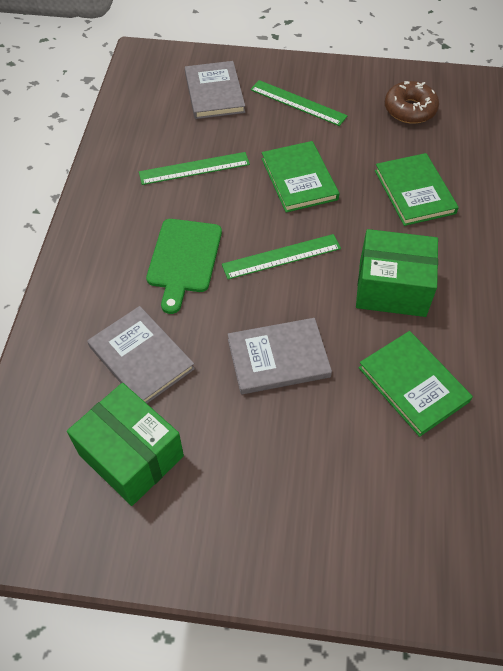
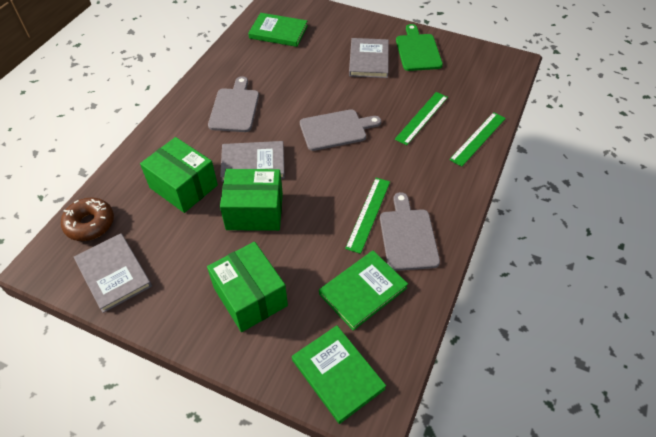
green box: 2 -> 3
grey cutting board: 0 -> 3

